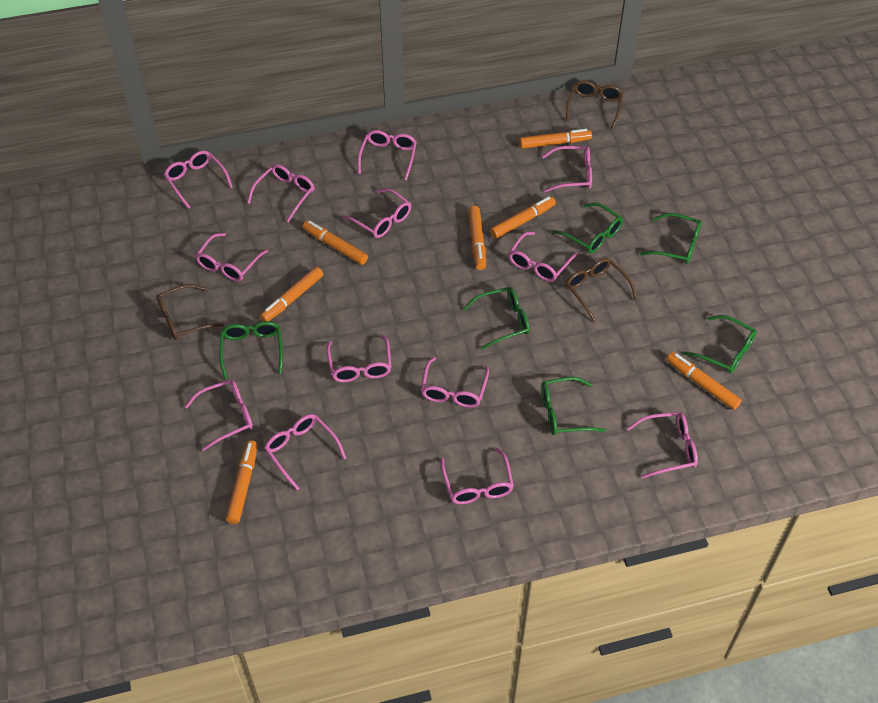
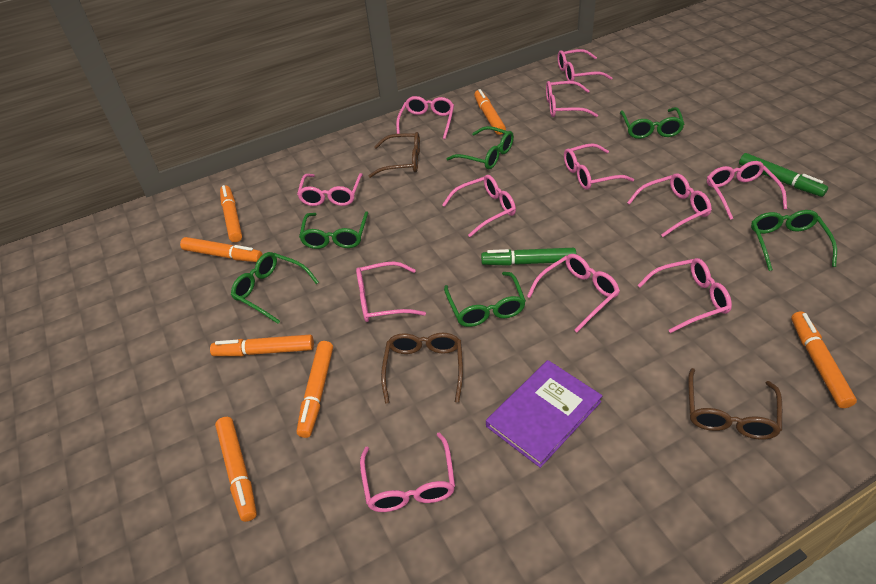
green marker: 0 -> 2
pink glasses: 13 -> 12
purple book: 0 -> 1

